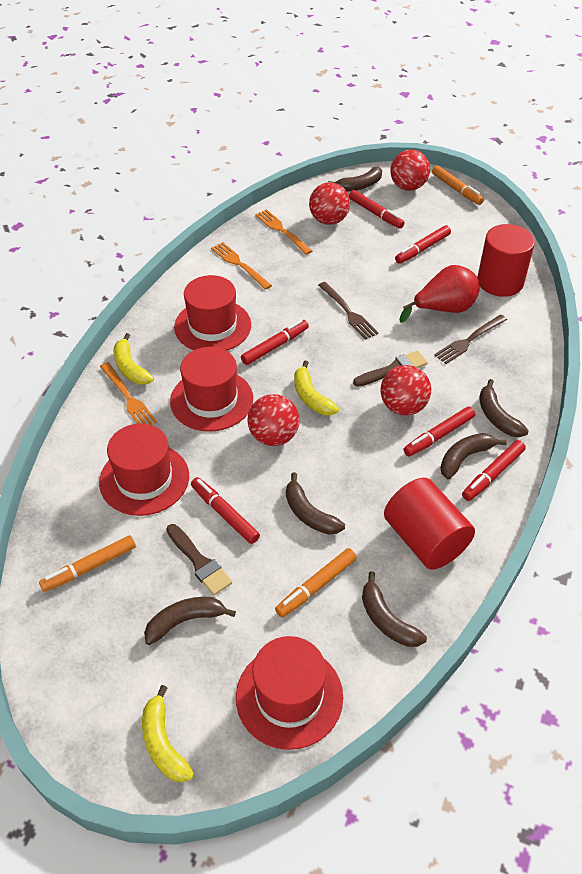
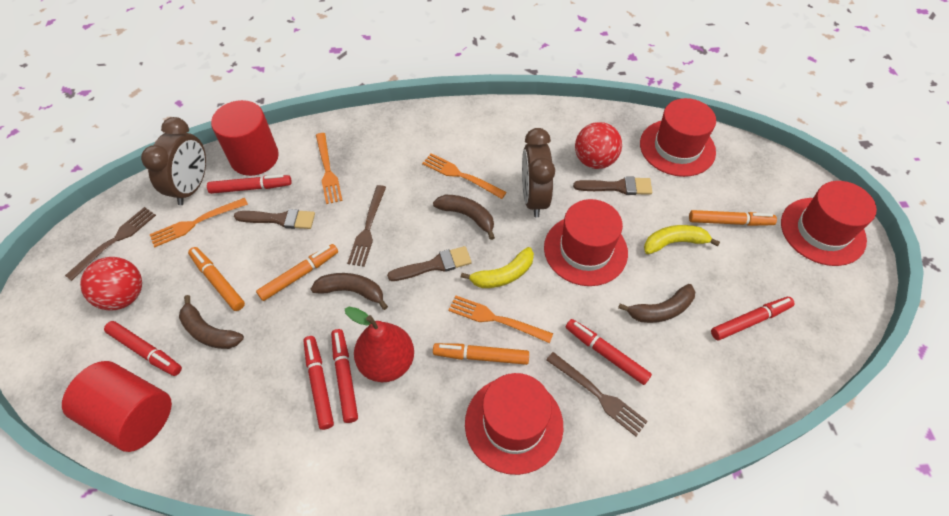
brown banana: 6 -> 4
brown brush: 2 -> 3
brown clock: 0 -> 2
brown fork: 2 -> 3
orange fork: 3 -> 4
orange marker: 3 -> 4
red ball: 4 -> 2
yellow banana: 3 -> 2

